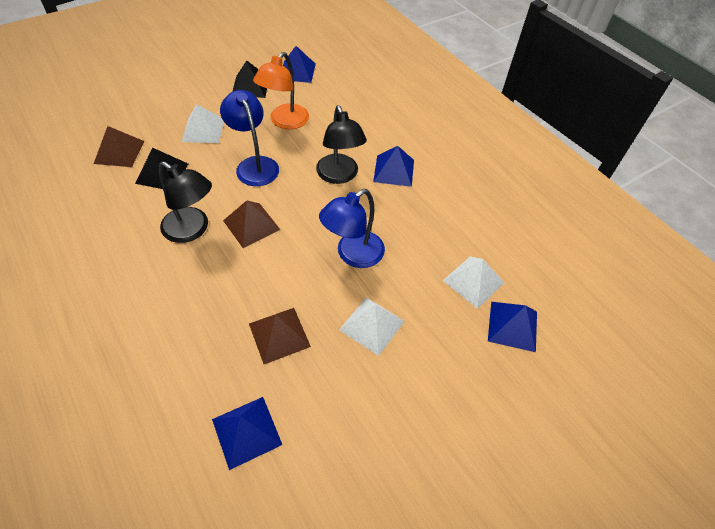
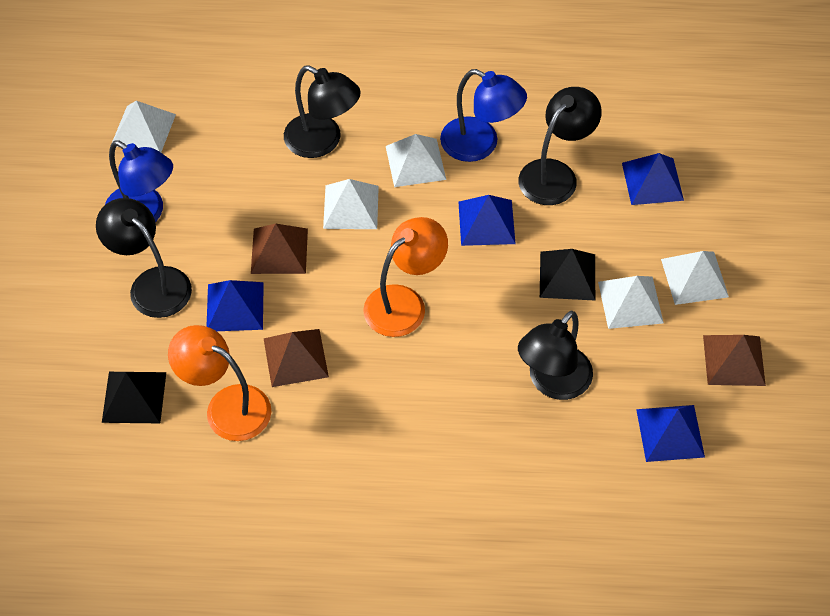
black lamp: 2 -> 4
orange lamp: 1 -> 2
white pyramid: 3 -> 5

